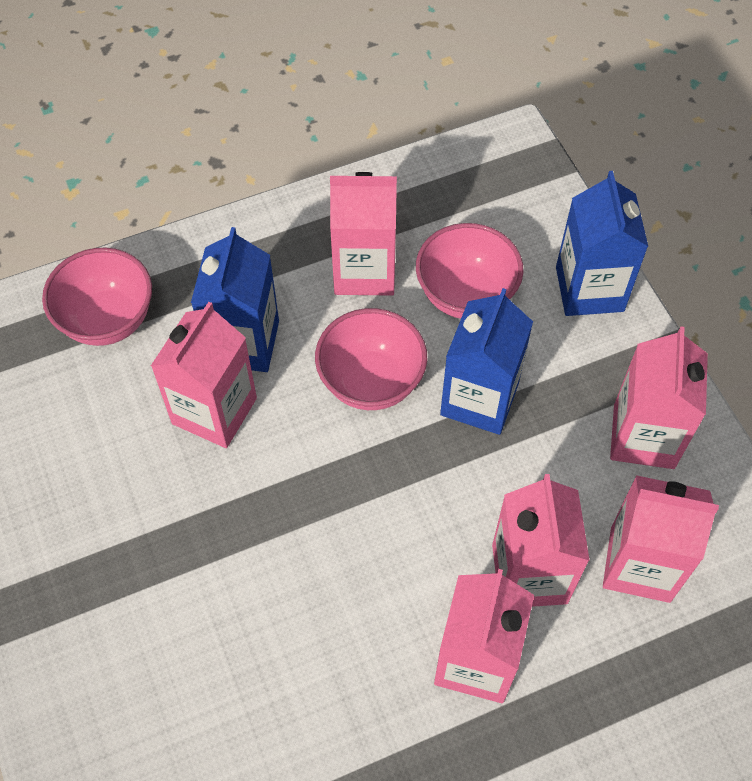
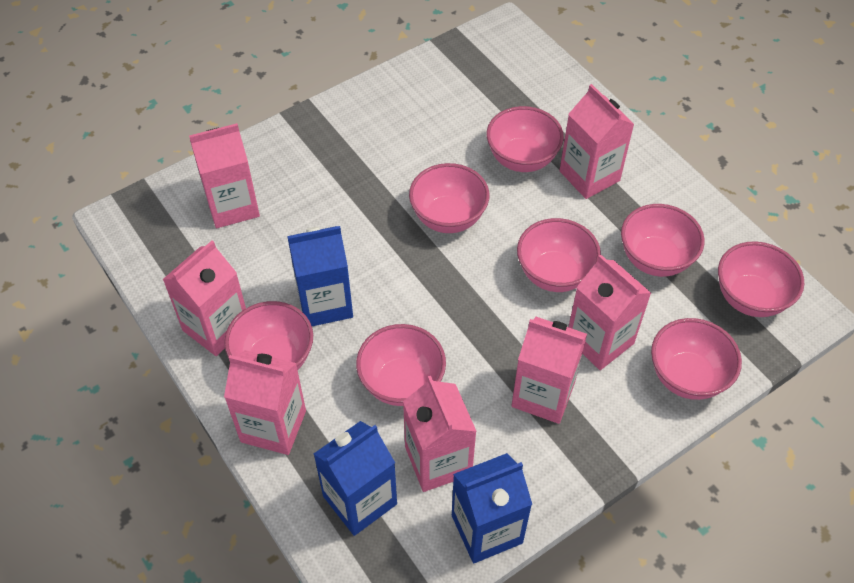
pink bowl: 3 -> 8
pink carton: 6 -> 7

